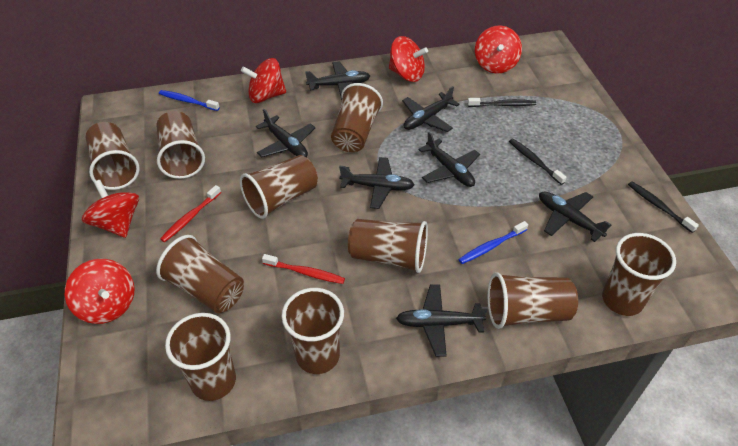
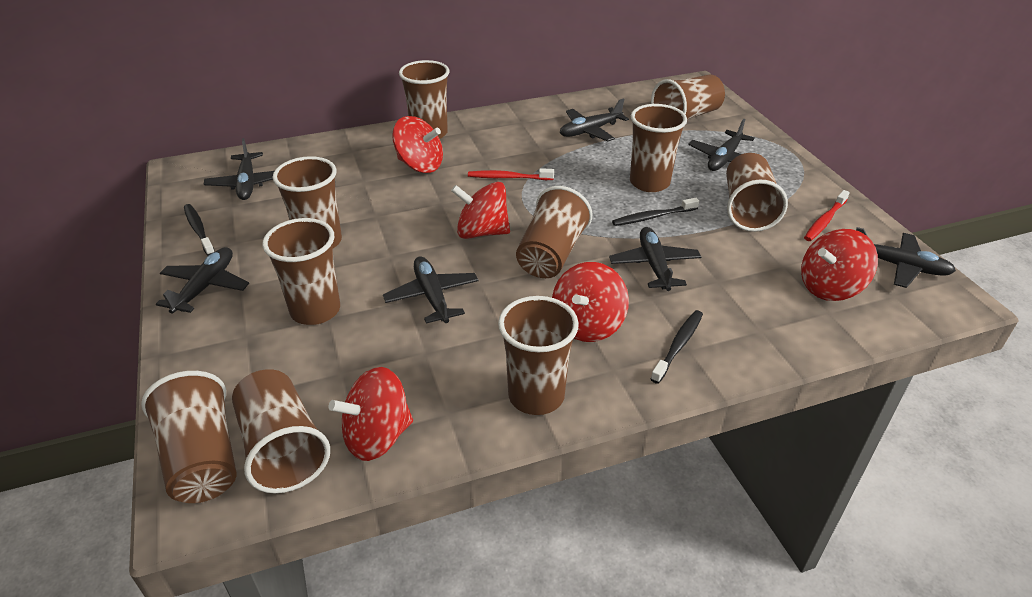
blue toothbrush: 2 -> 0

